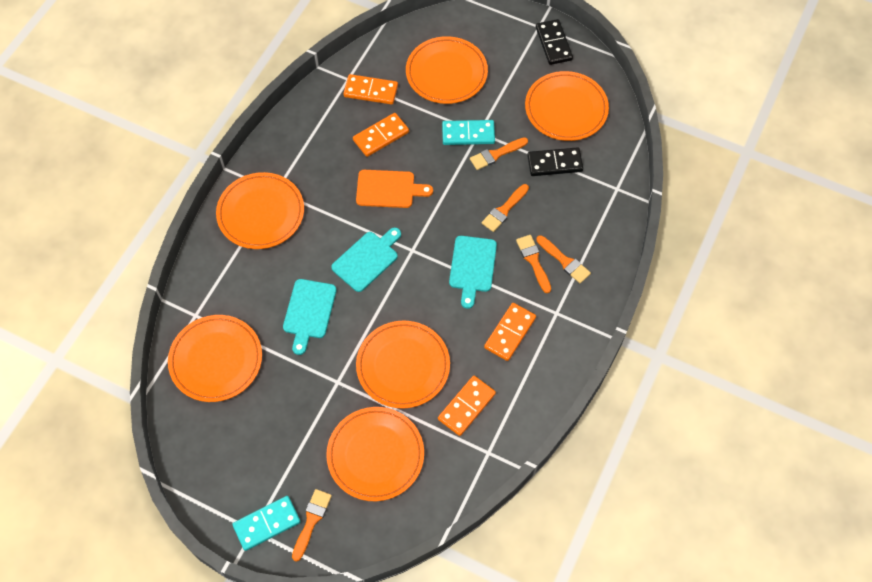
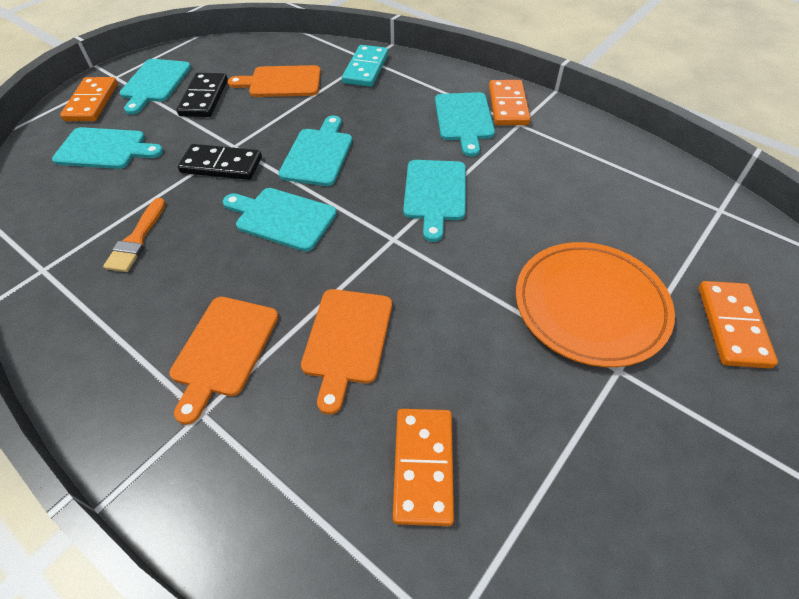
orange brush: 5 -> 1
orange cutting board: 1 -> 3
orange plate: 6 -> 1
turquoise cutting board: 3 -> 6
turquoise domino: 2 -> 1

